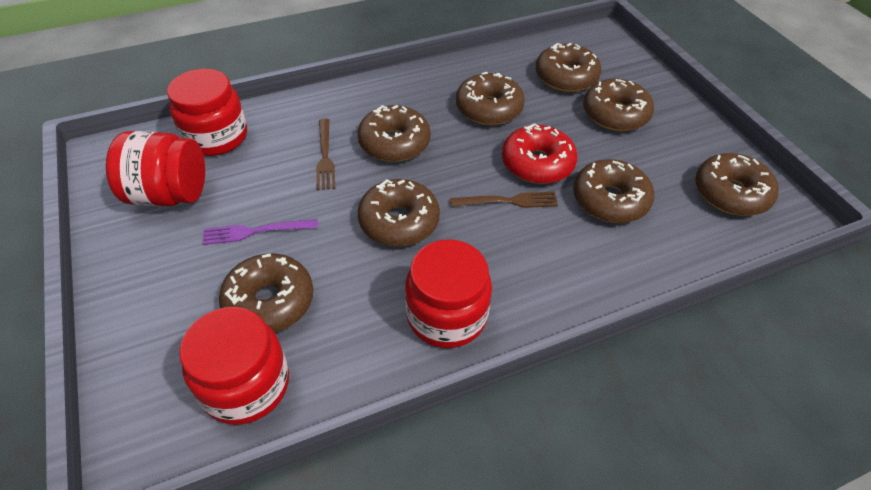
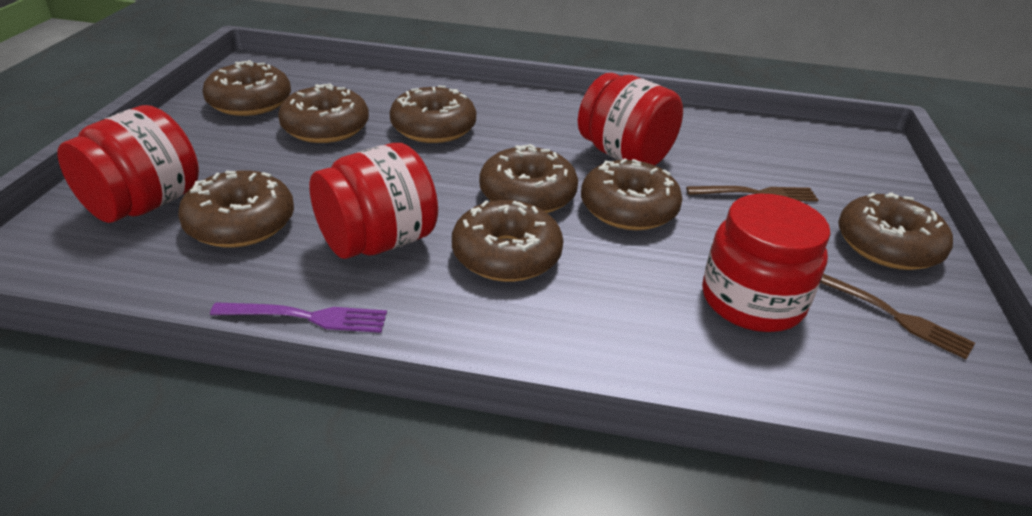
red donut: 1 -> 0

